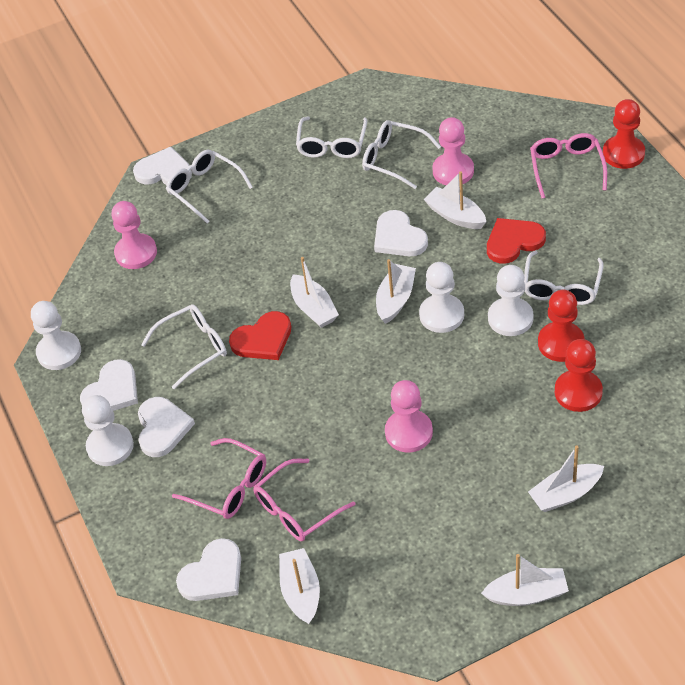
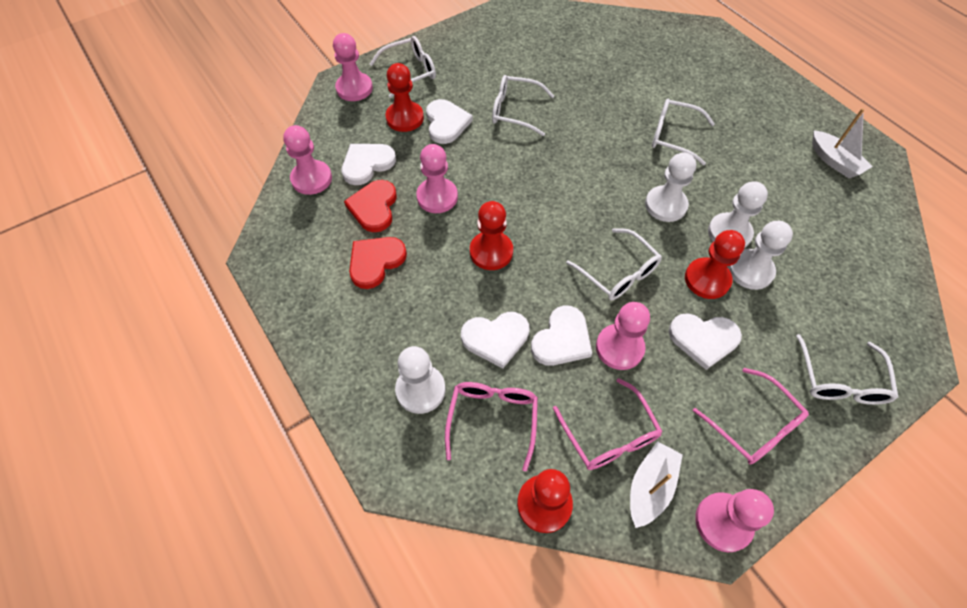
pink pawn: 3 -> 5
red pawn: 3 -> 4
white boat: 6 -> 2

